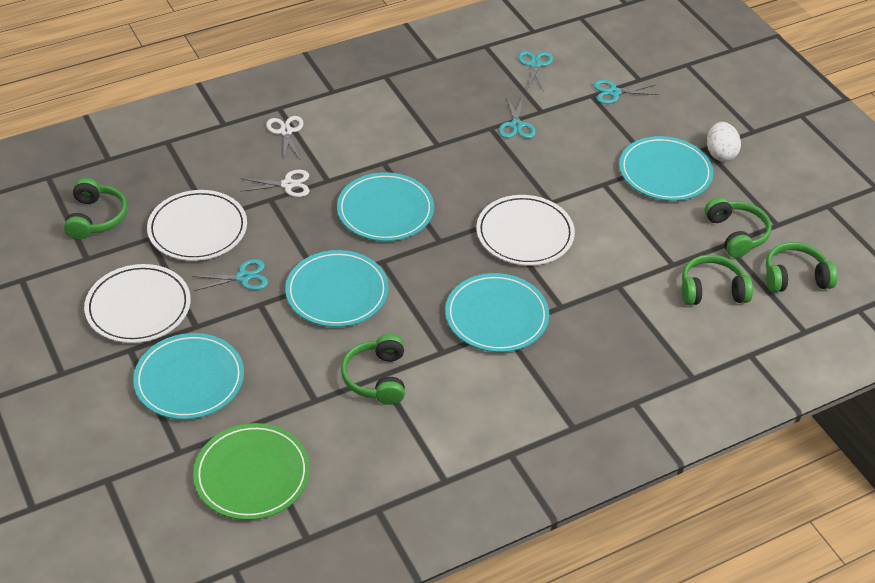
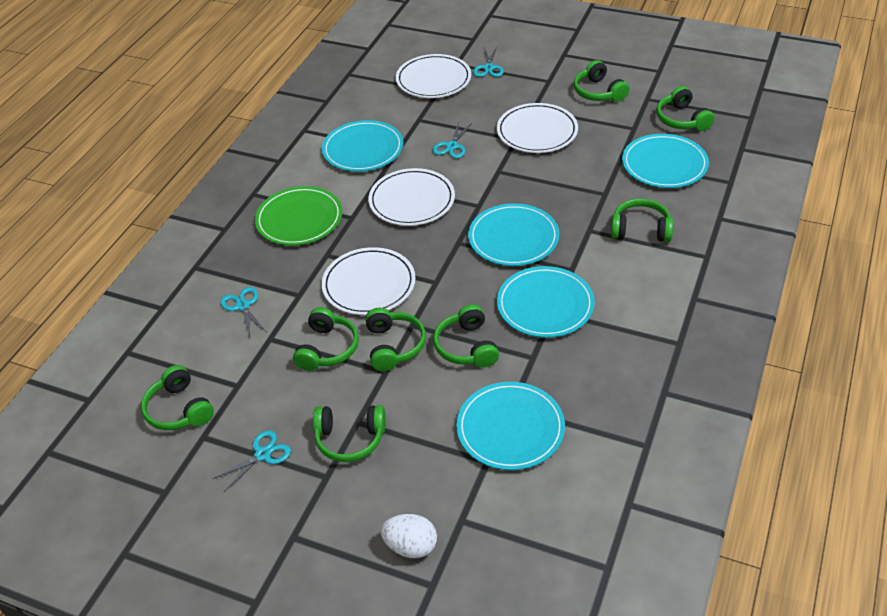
green headphones: 5 -> 8
white plate: 3 -> 4
white scissors: 2 -> 0

